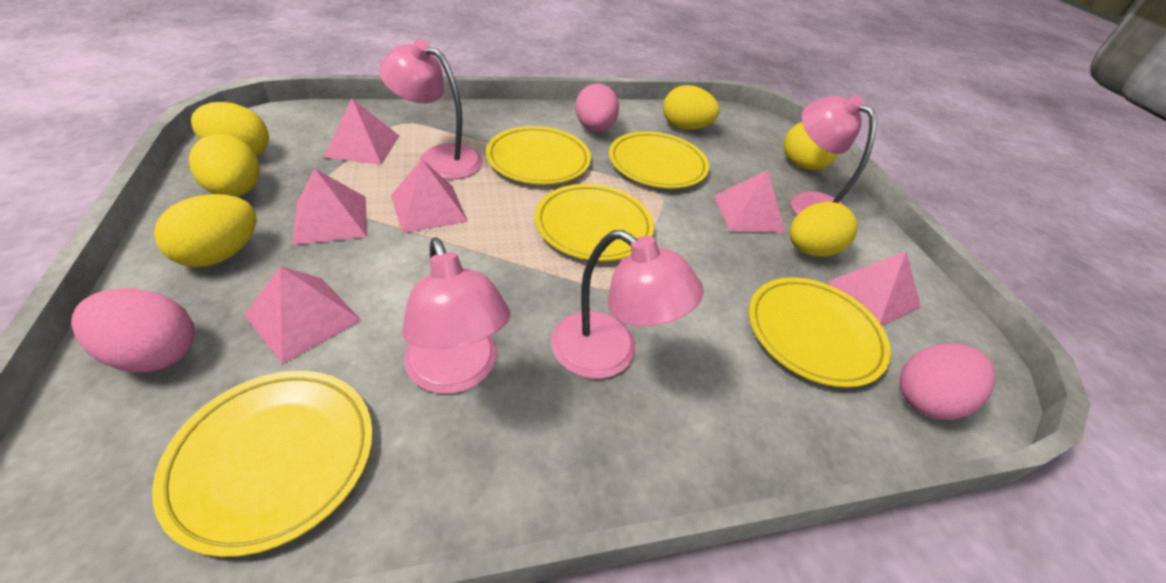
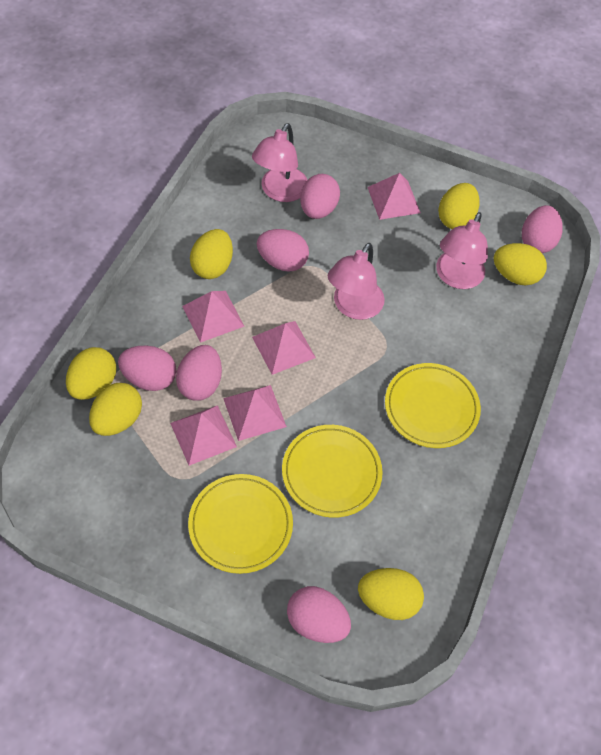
pink egg: 3 -> 6
pink lamp: 4 -> 3
pink pyramid: 6 -> 5
yellow plate: 5 -> 3

